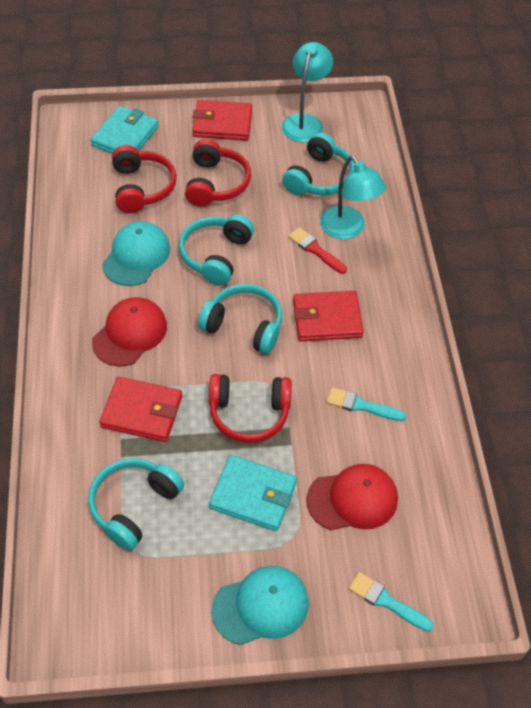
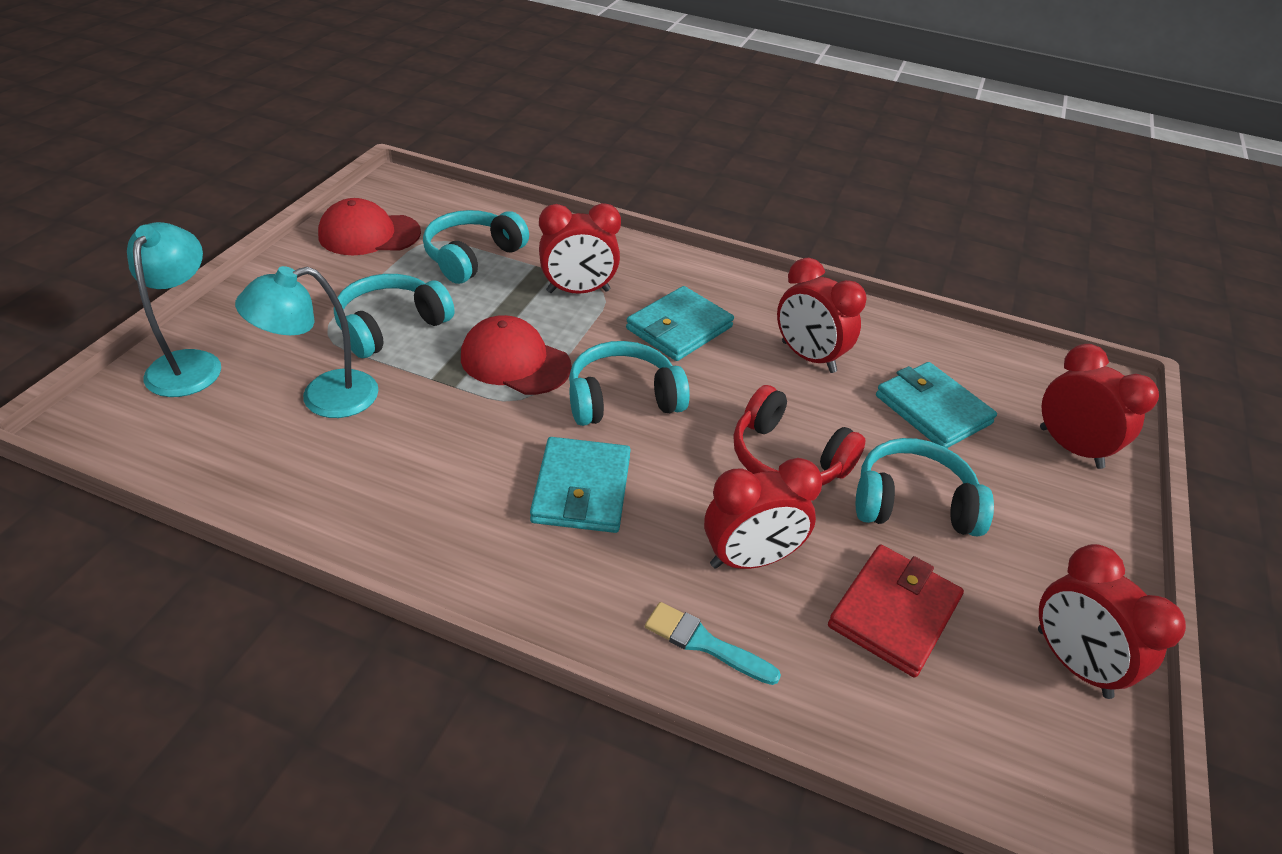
red brush: 1 -> 0
red clock: 0 -> 5
red headphones: 3 -> 1
red wallet: 3 -> 1
turquoise brush: 2 -> 1
turquoise cap: 2 -> 0
turquoise wallet: 2 -> 3

